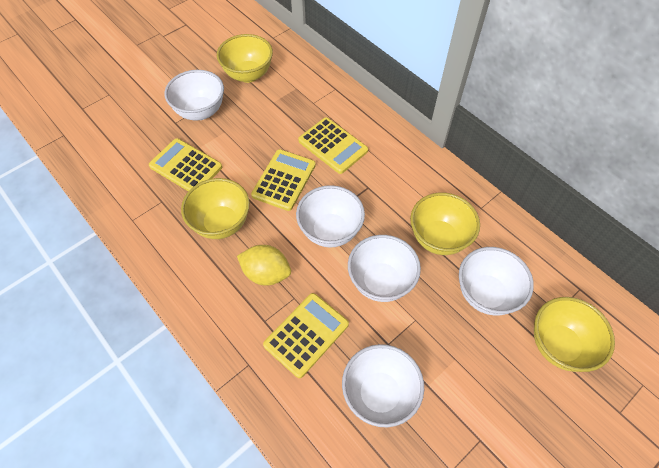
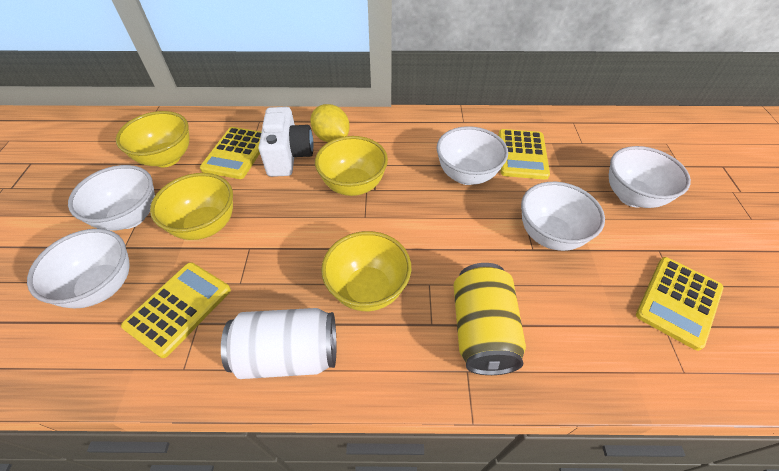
white camera: 0 -> 1
white can: 0 -> 1
yellow can: 0 -> 1

